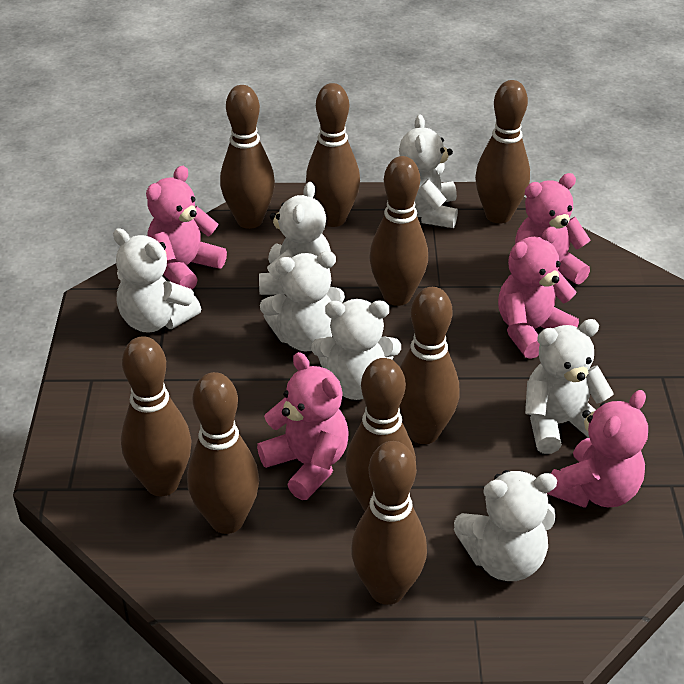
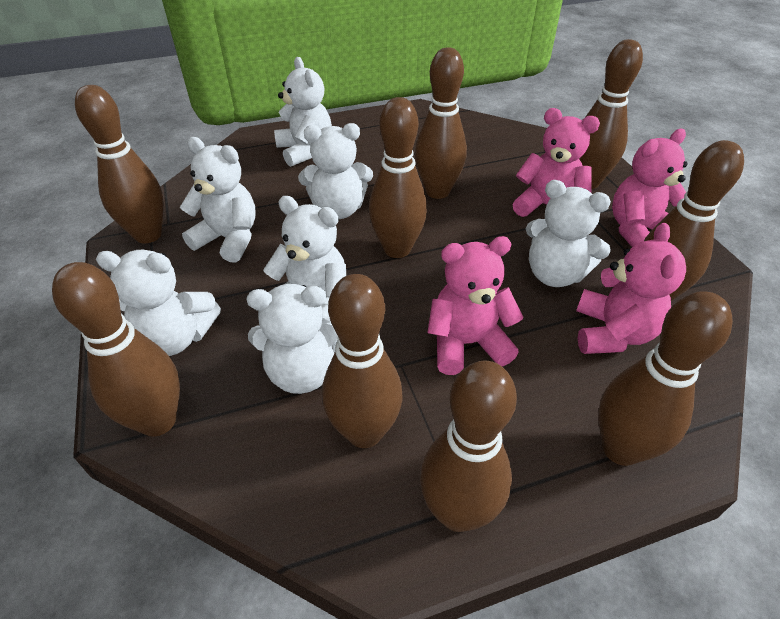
pink teddy bear: 5 -> 4

